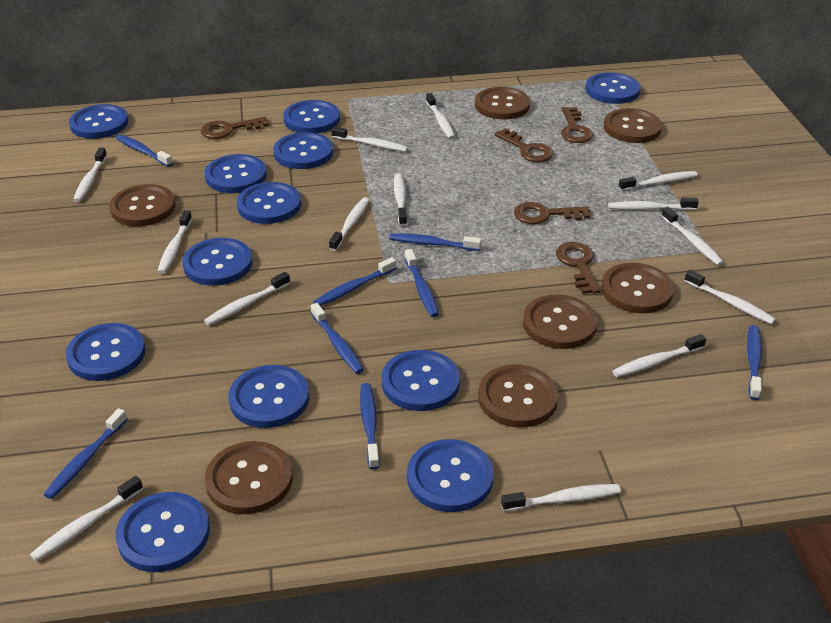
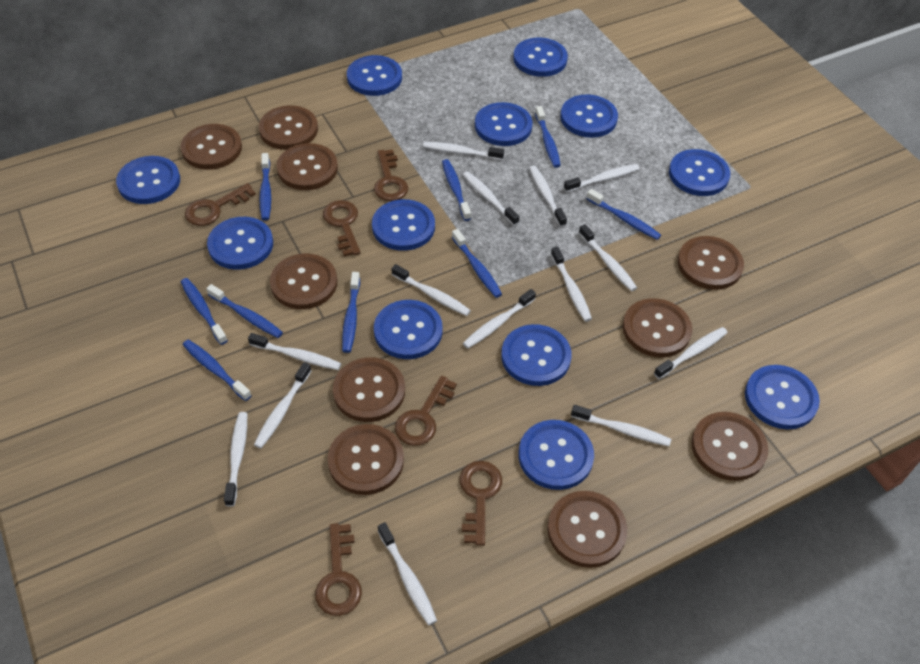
blue toothbrush: 8 -> 9
brown button: 7 -> 10
brown key: 5 -> 6

